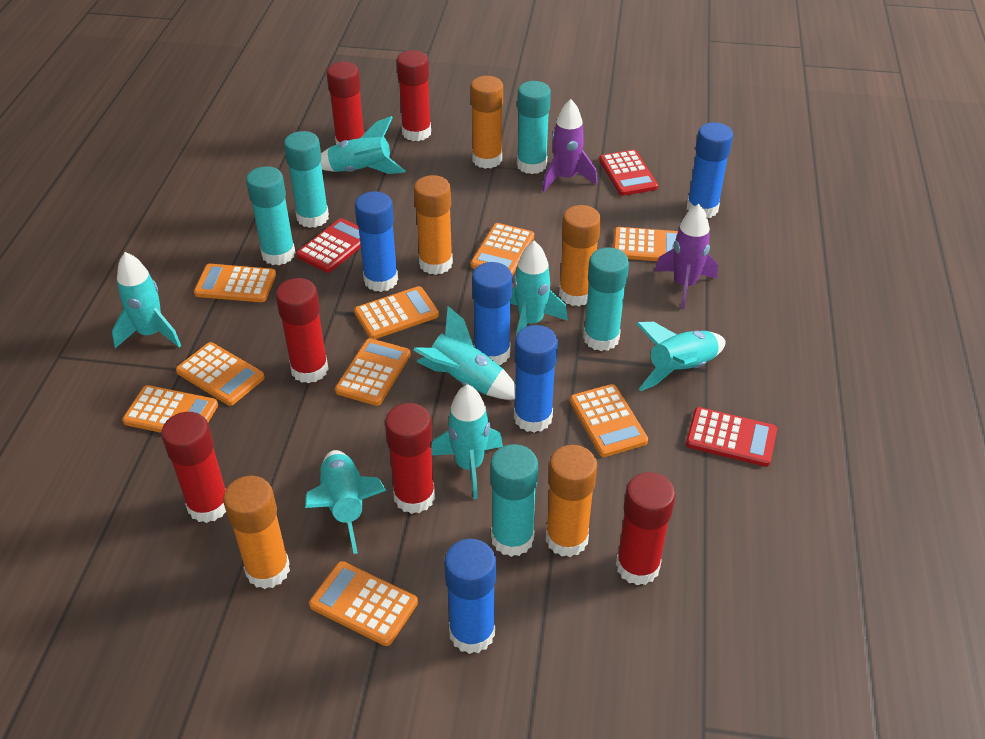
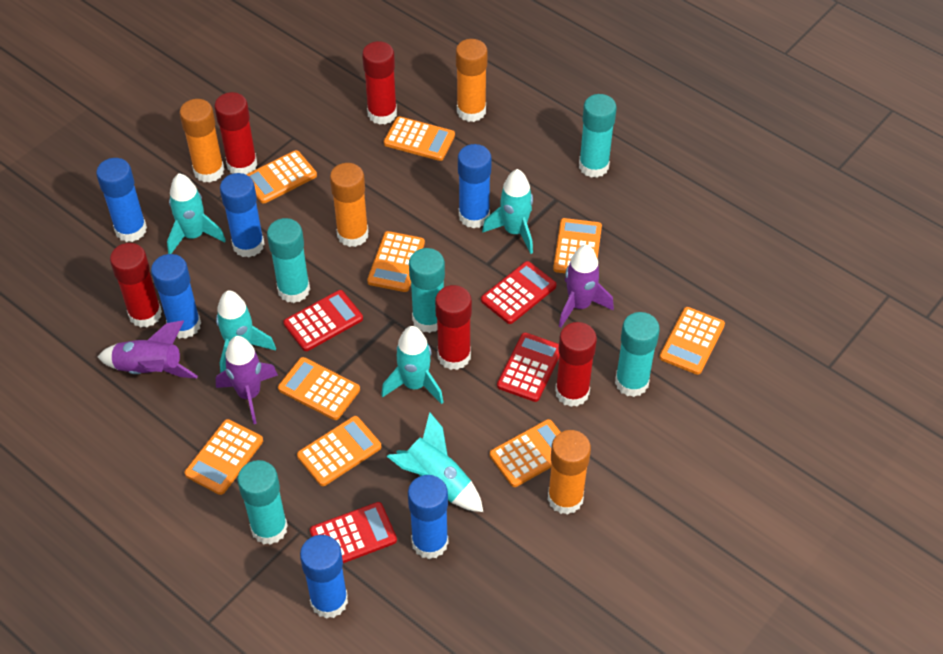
blue glue stick: 5 -> 6
orange glue stick: 5 -> 4
purple rocket: 2 -> 3
red calculator: 3 -> 4
red glue stick: 6 -> 5
turquoise rocket: 7 -> 5

